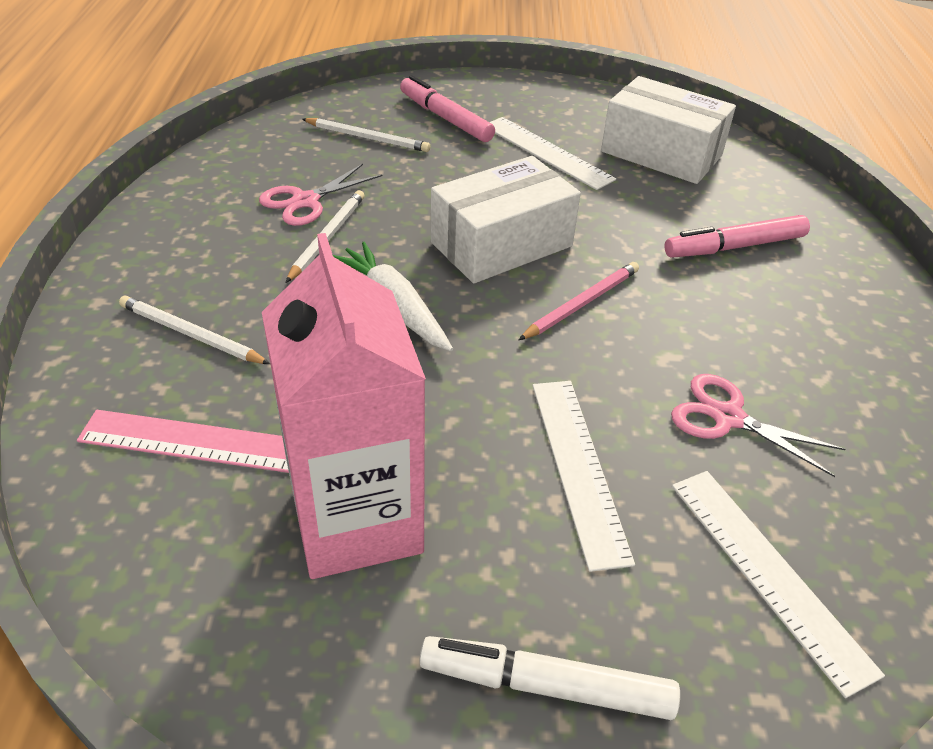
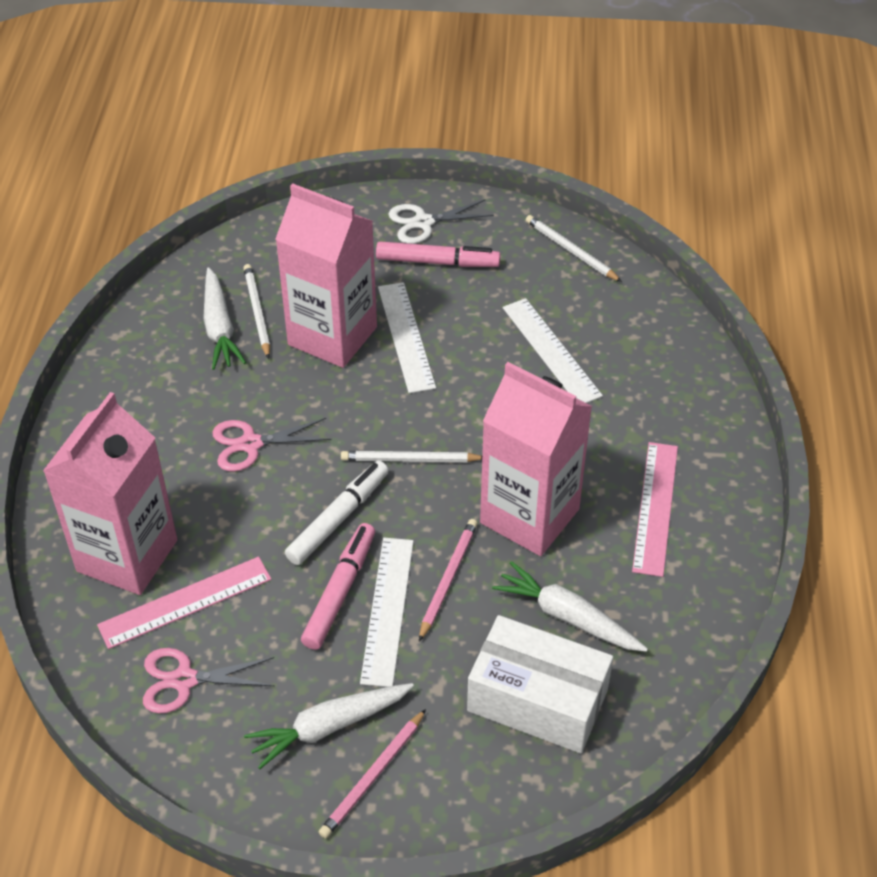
pink carton: 1 -> 3
pink pencil: 1 -> 2
pink ruler: 1 -> 2
white box: 2 -> 1
white carrot: 1 -> 3
white scissors: 0 -> 1

